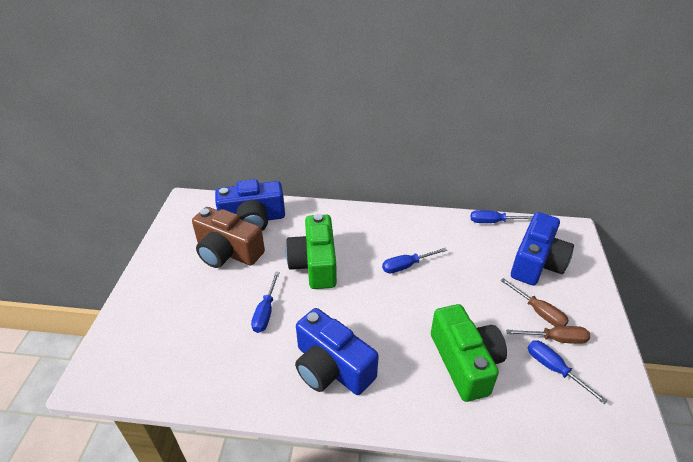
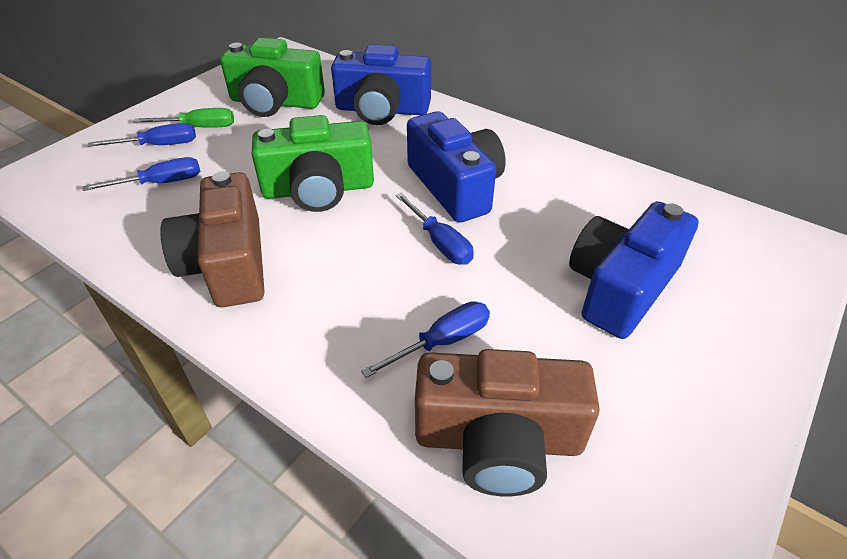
brown camera: 1 -> 2
brown screwdriver: 2 -> 0
green screwdriver: 0 -> 1

